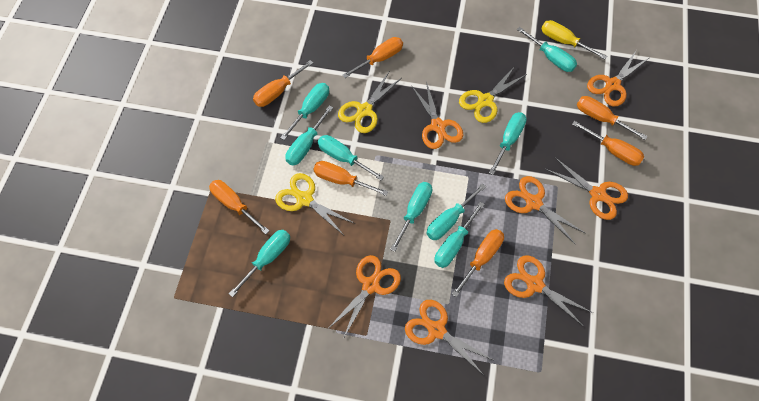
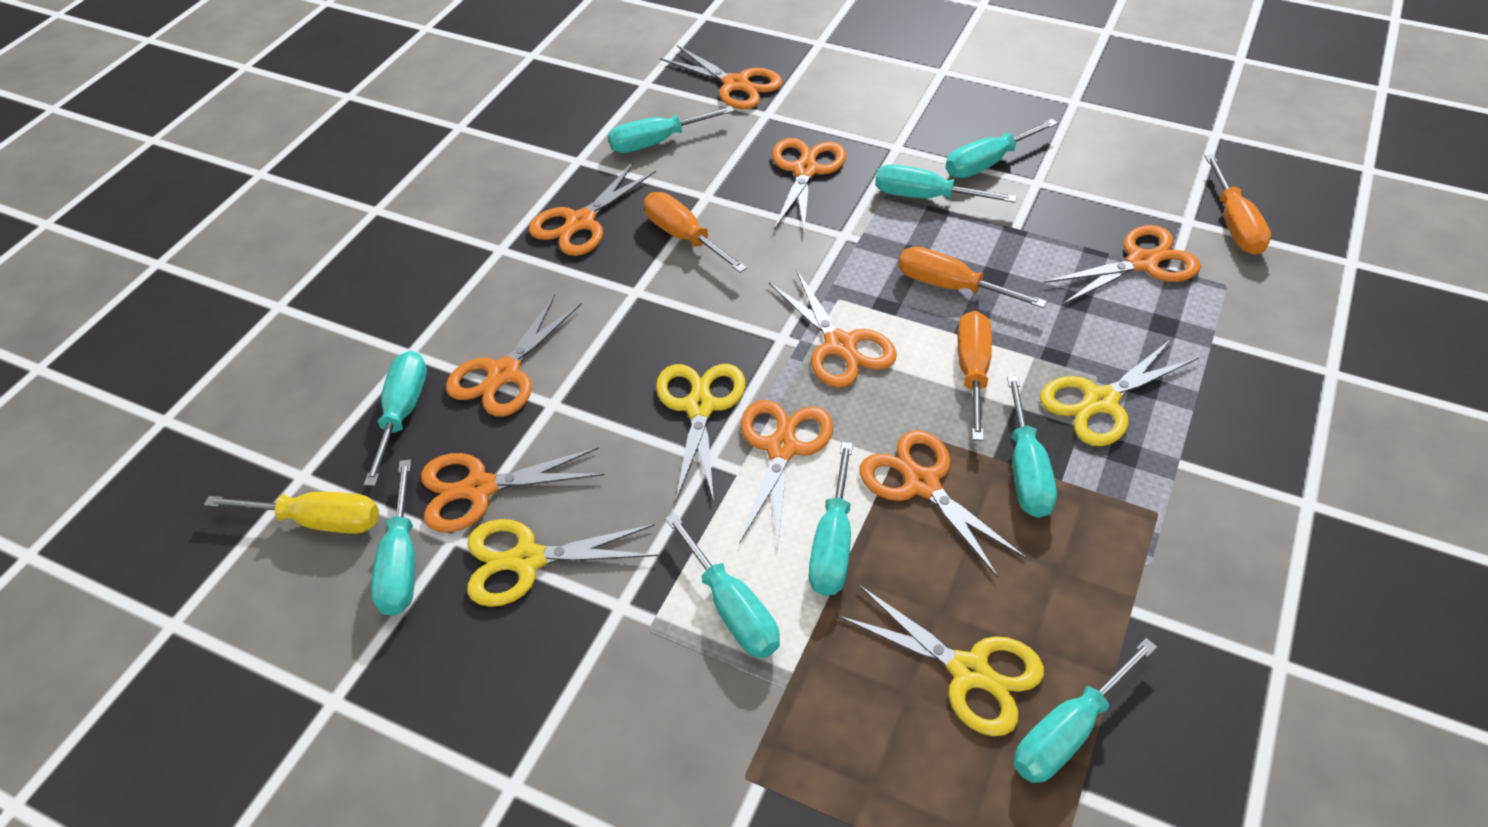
orange scissors: 7 -> 9
orange screwdriver: 7 -> 4
yellow scissors: 3 -> 4

